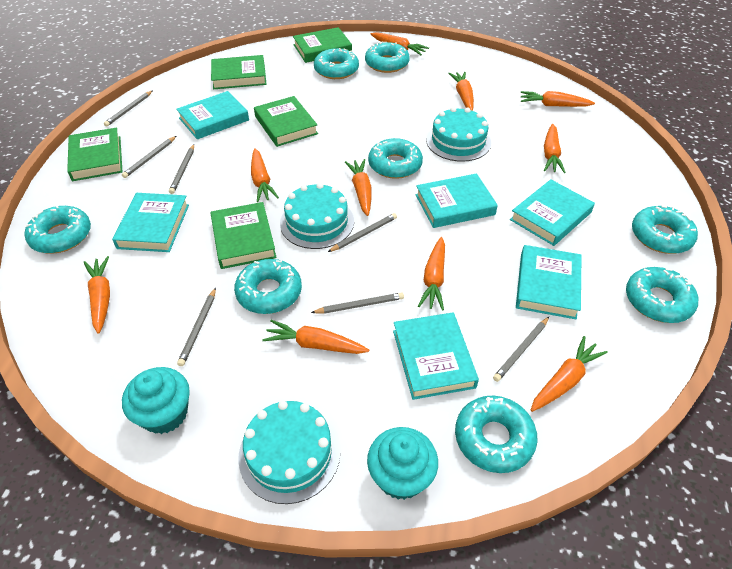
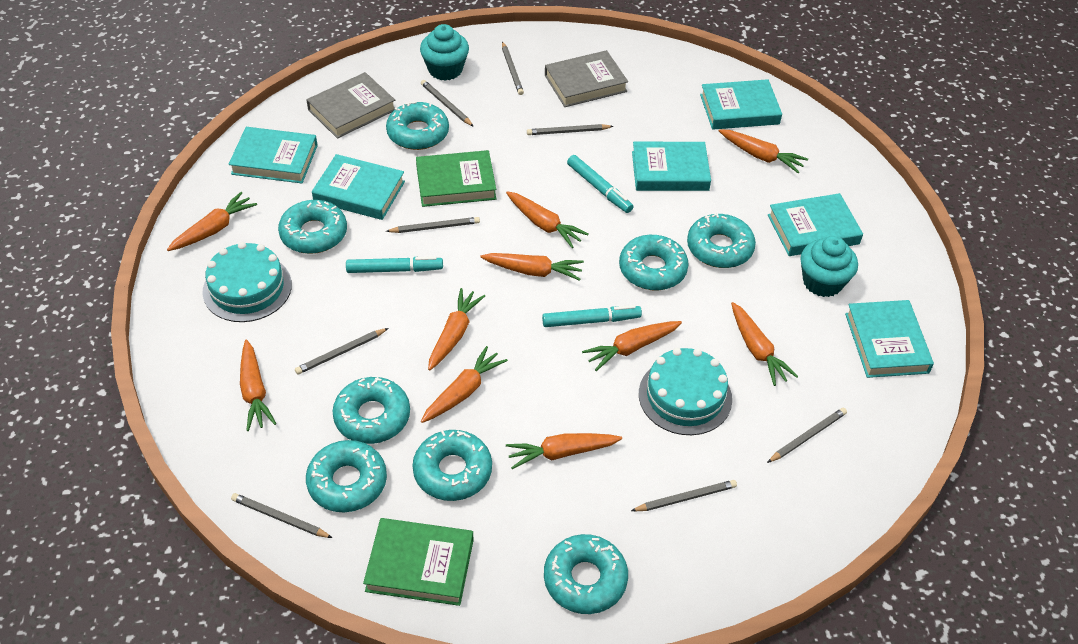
green book: 5 -> 2
grey book: 0 -> 2
grey pencil: 7 -> 8
turquoise cake: 3 -> 2
turquoise marker: 0 -> 3

